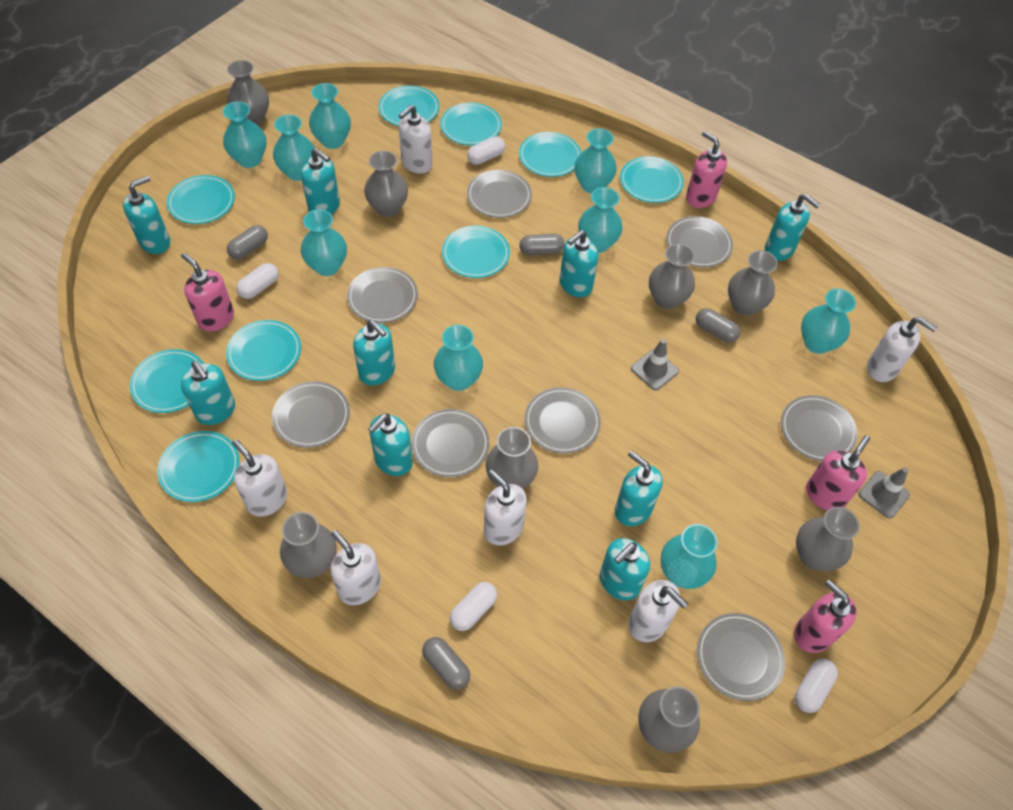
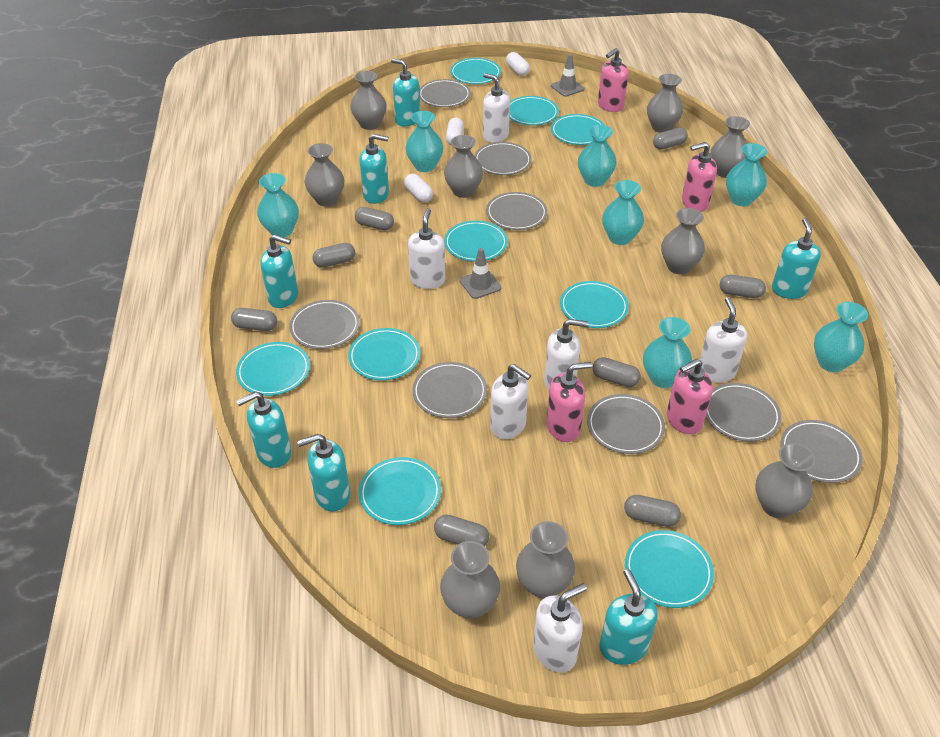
grey capsule: 4 -> 8
grey vase: 8 -> 9
turquoise soap dispenser: 9 -> 7
turquoise vase: 9 -> 7
white capsule: 4 -> 3

